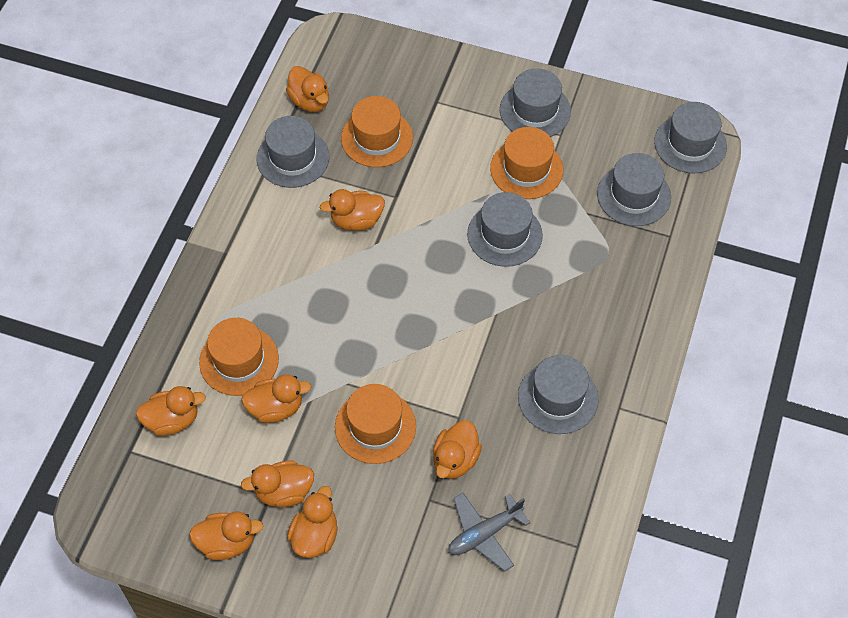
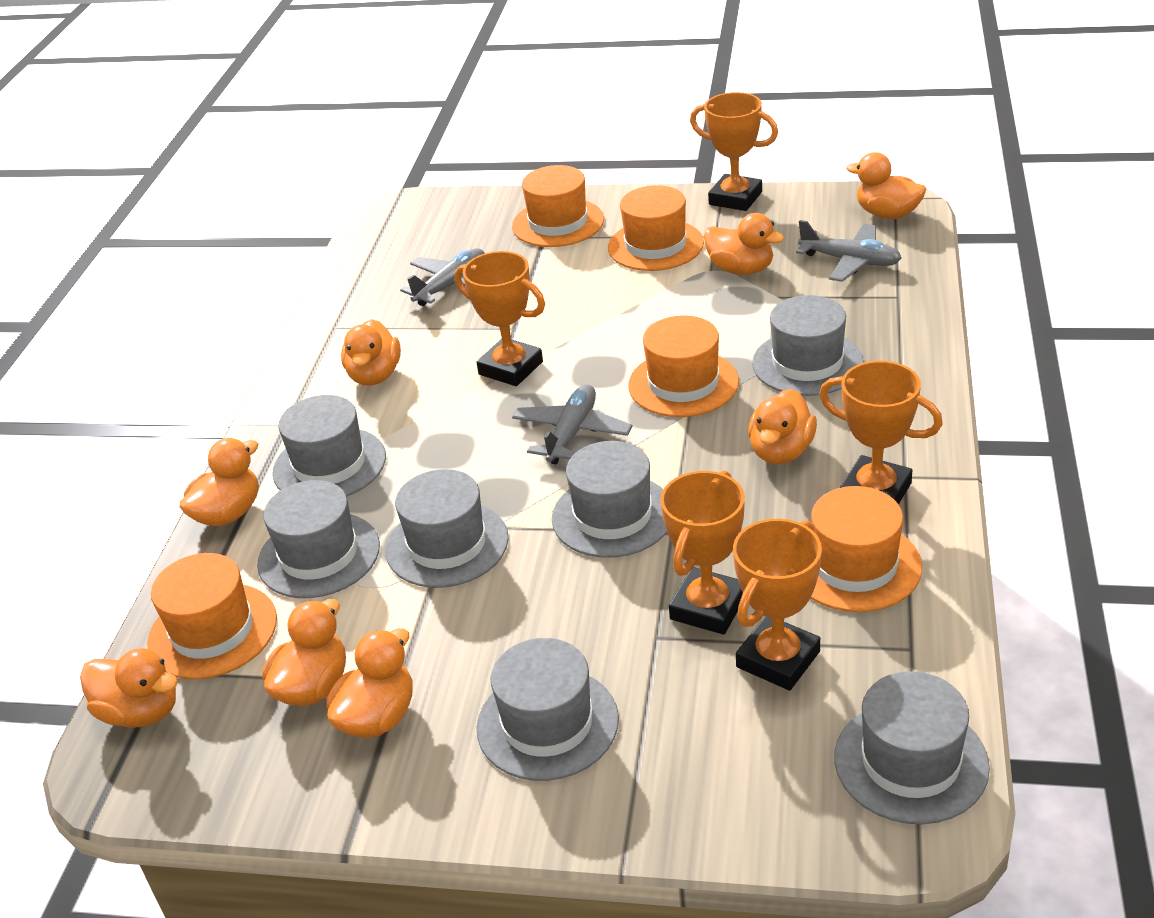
grey hat: 6 -> 7
grey plane: 1 -> 3
orange hat: 4 -> 5
orange trophy: 0 -> 5

